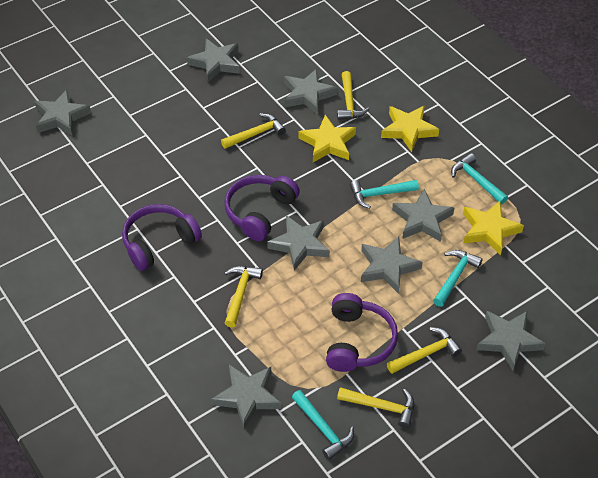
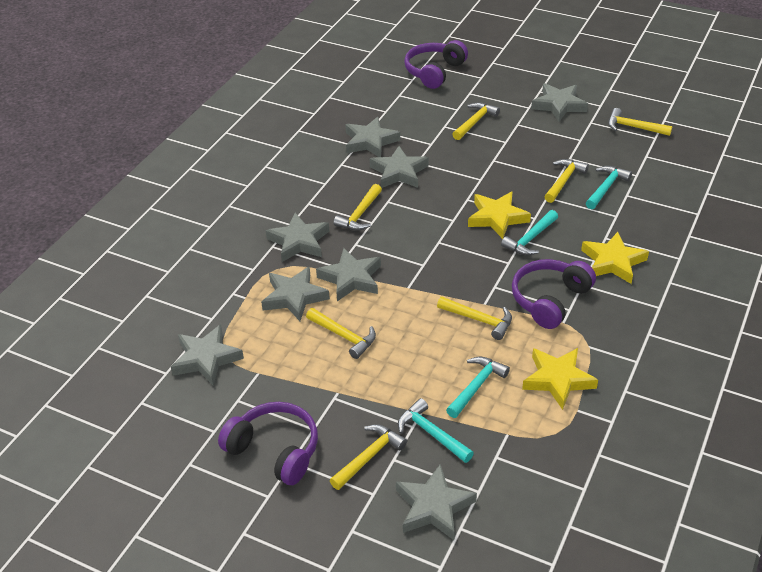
yellow hammer: 5 -> 7

